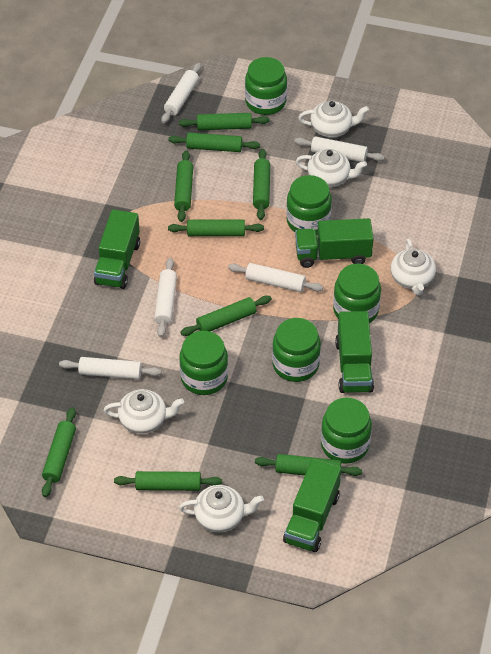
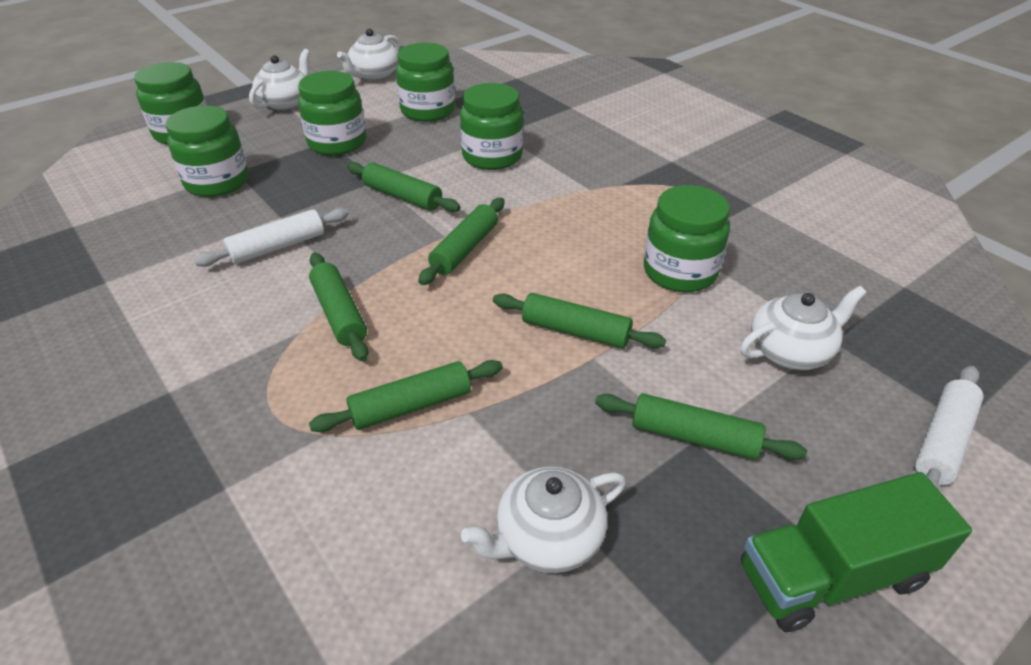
green rolling pin: 9 -> 6
green truck: 4 -> 1
white rolling pin: 5 -> 2
white teapot: 5 -> 4

